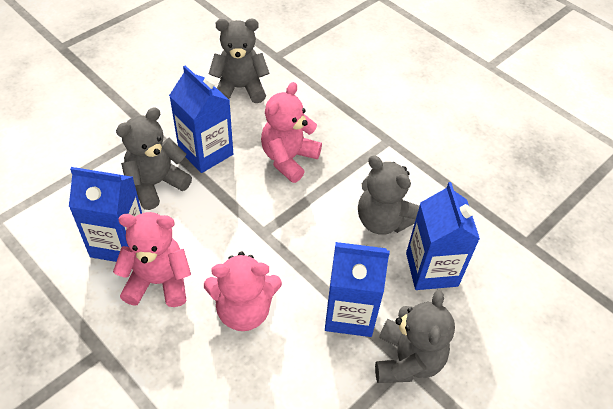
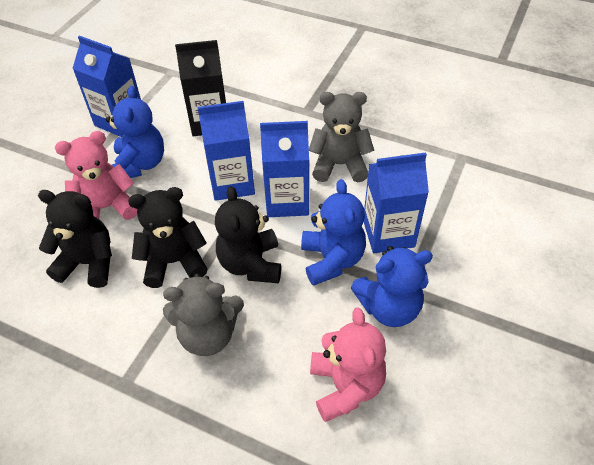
black carton: 0 -> 1
black teddy bear: 0 -> 3
blue teddy bear: 0 -> 3
grey teddy bear: 4 -> 2
pink teddy bear: 3 -> 2

